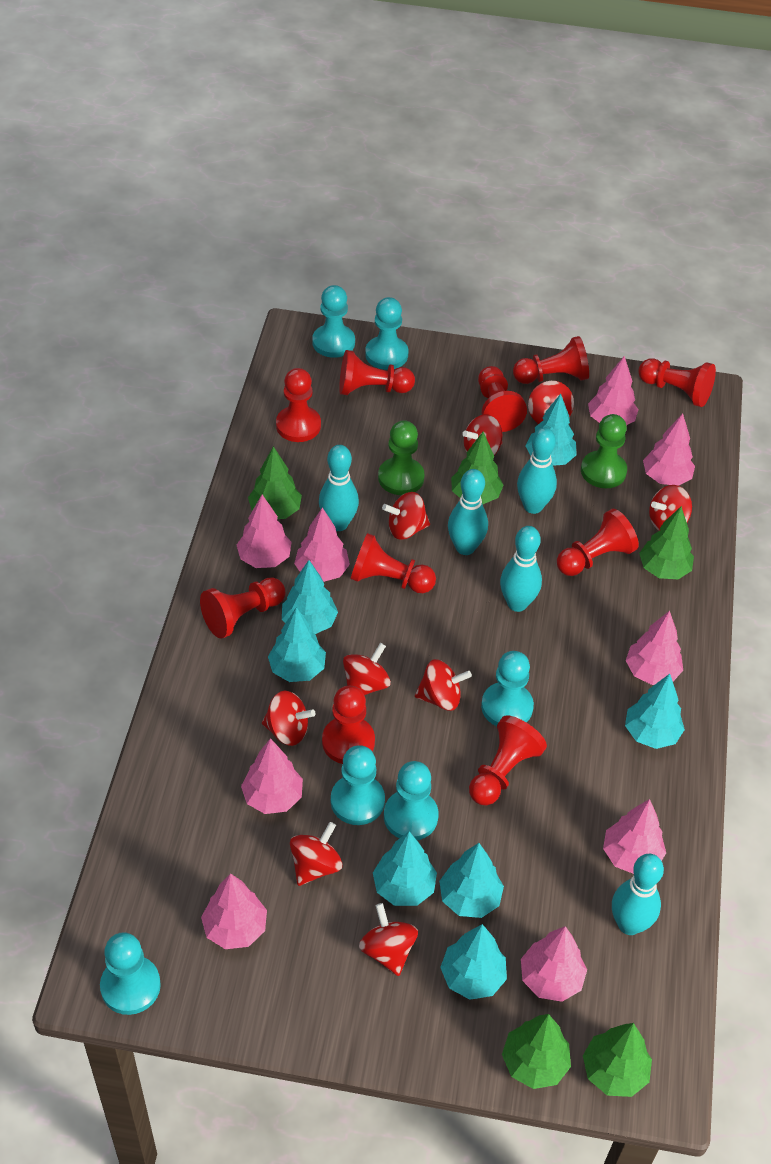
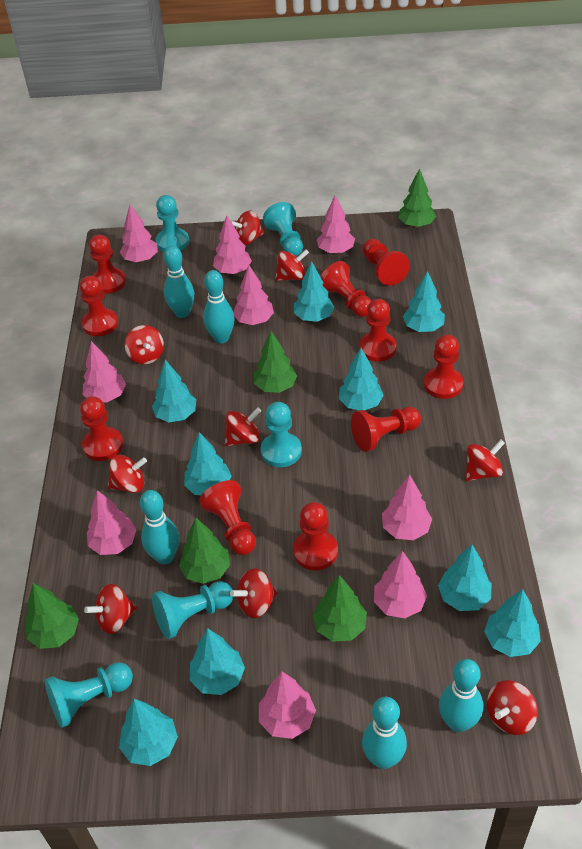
green pawn: 2 -> 0
turquoise pawn: 6 -> 5
turquoise tree: 7 -> 9

